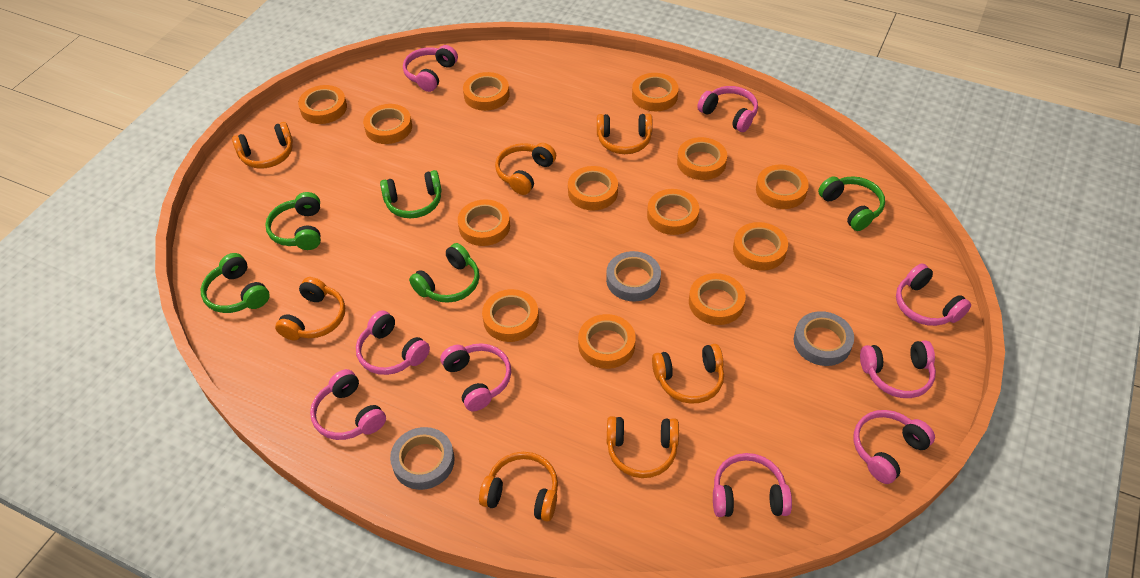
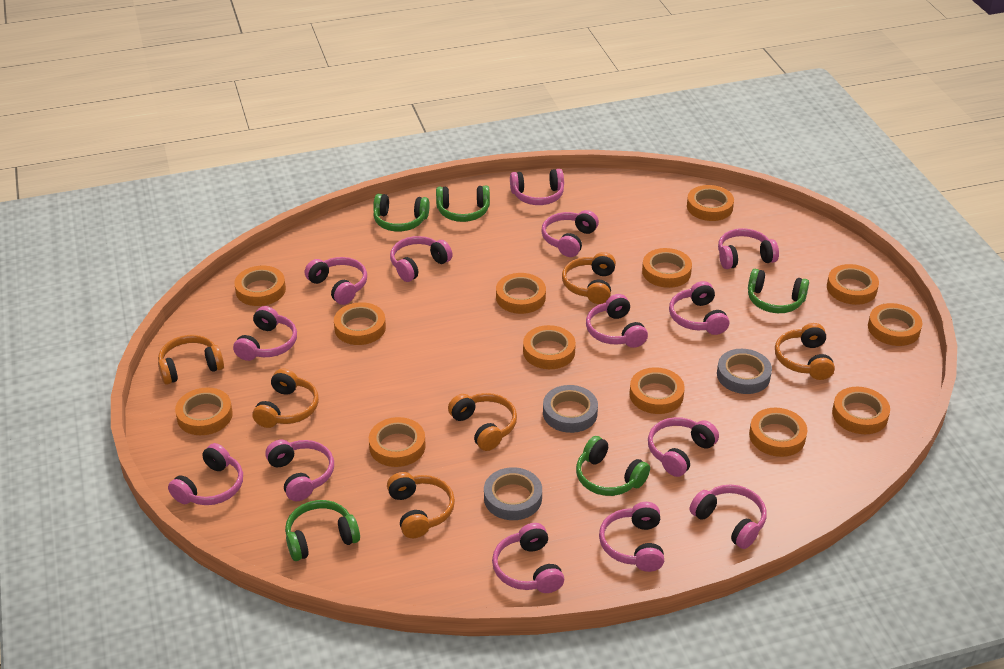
orange headphones: 7 -> 6
pink headphones: 9 -> 14

